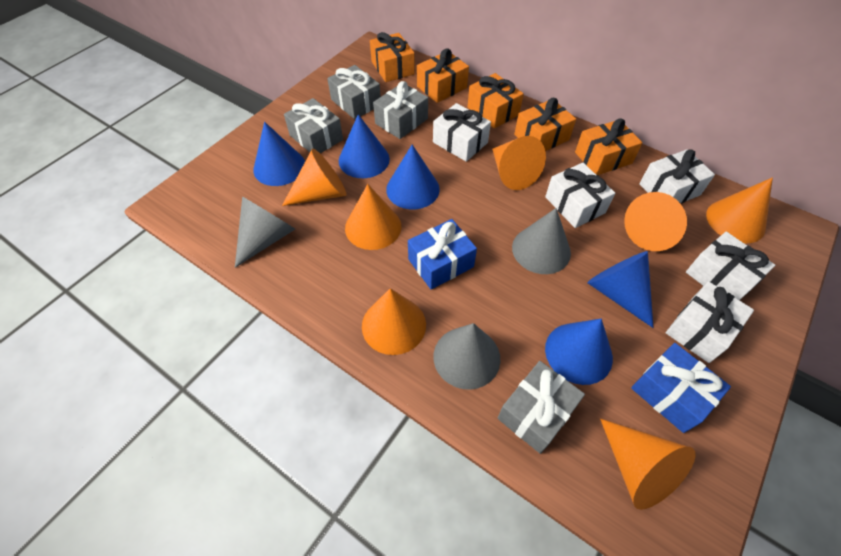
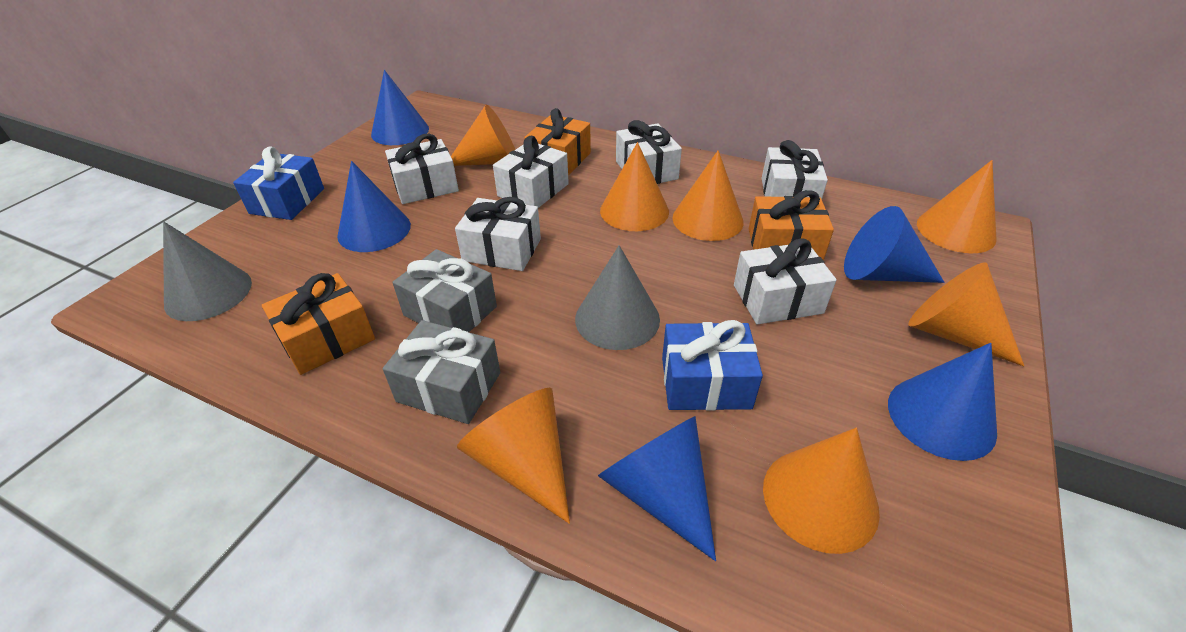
grey cone: 3 -> 2
grey gift: 4 -> 2
orange gift: 5 -> 3
white gift: 5 -> 6

